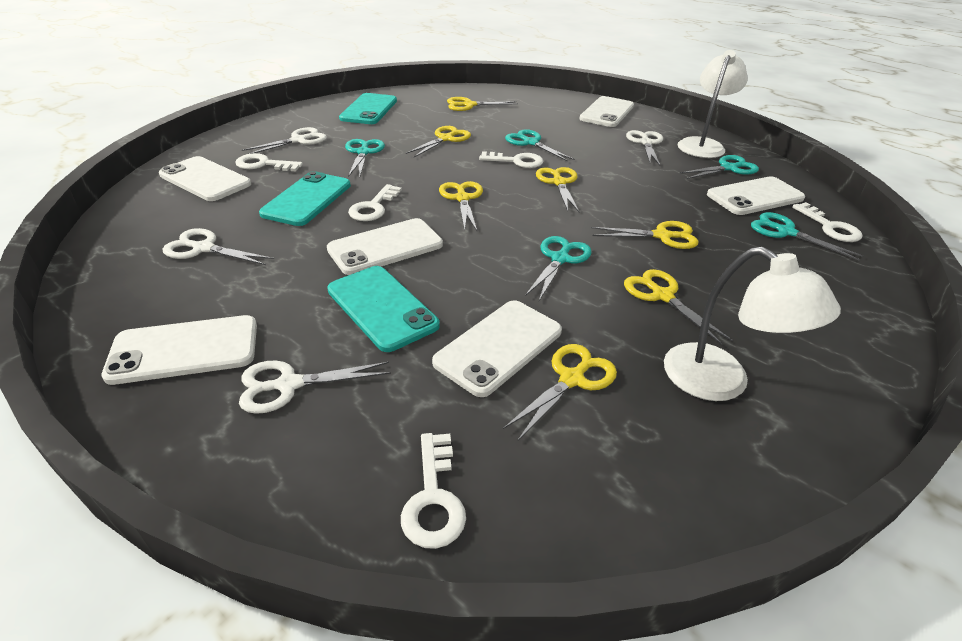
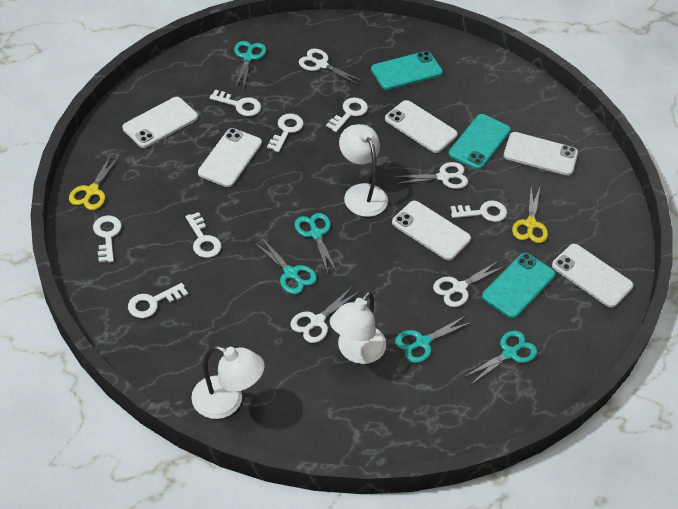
white key: 5 -> 7
white lamp: 2 -> 3
yellow scissors: 7 -> 2

